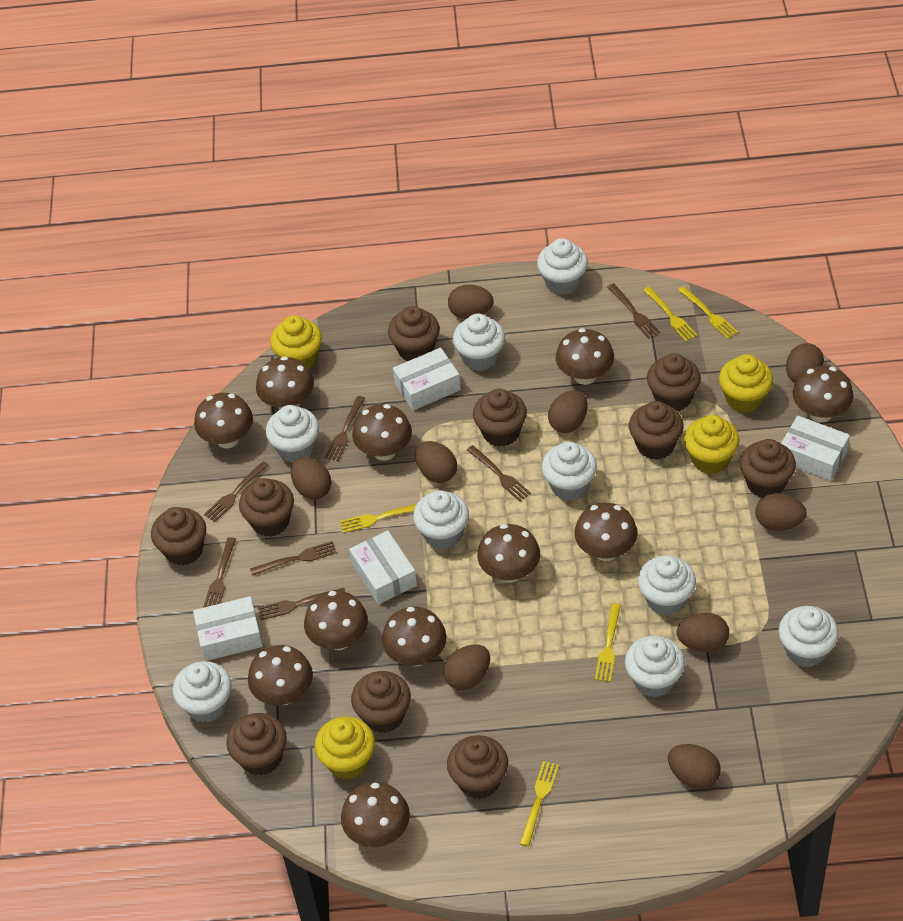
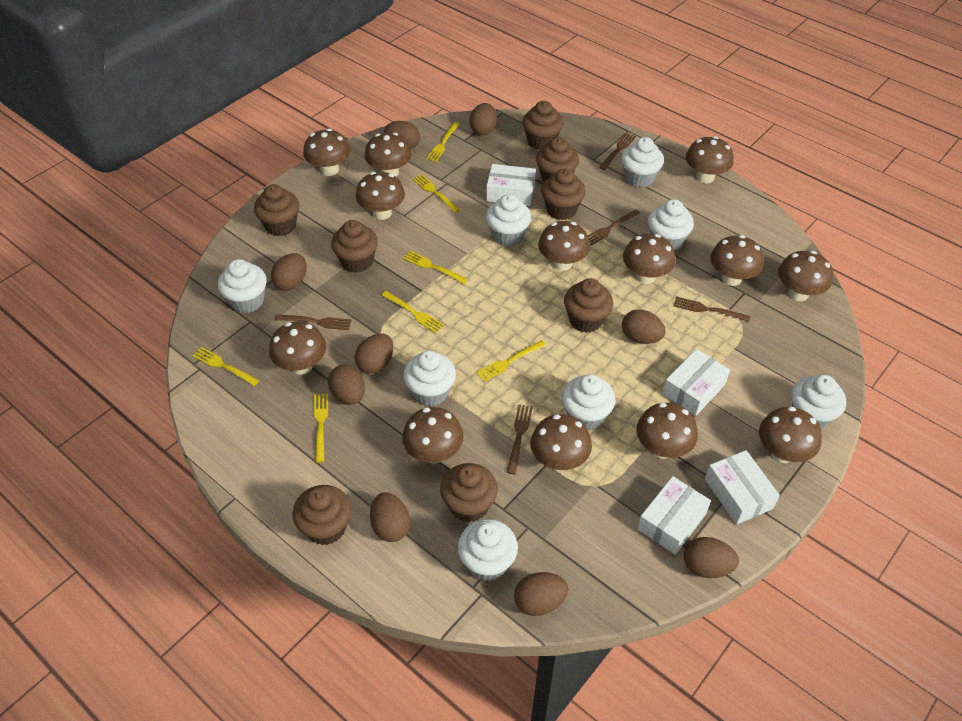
brown cupcake: 10 -> 8
brown fork: 7 -> 5
brown mushroom: 11 -> 13
white cupcake: 9 -> 8
yellow cupcake: 4 -> 0
yellow fork: 5 -> 7

